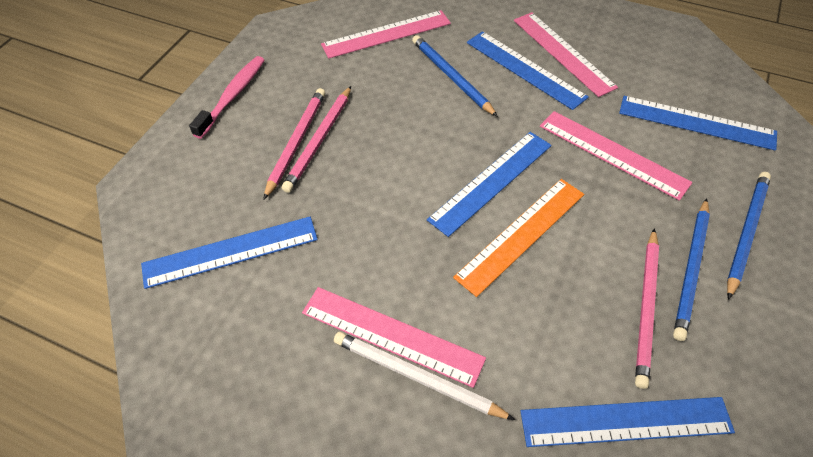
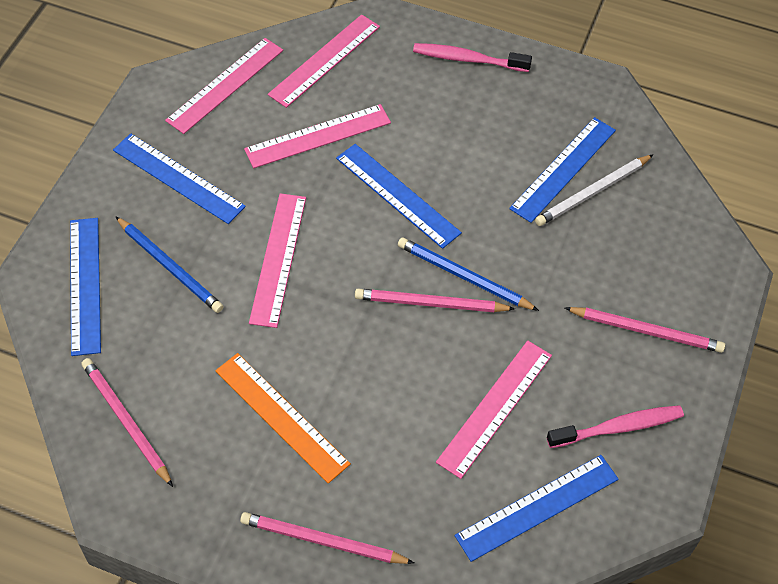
blue pencil: 3 -> 2
pink pencil: 3 -> 4
pink ruler: 4 -> 5
pink toothbrush: 1 -> 2

